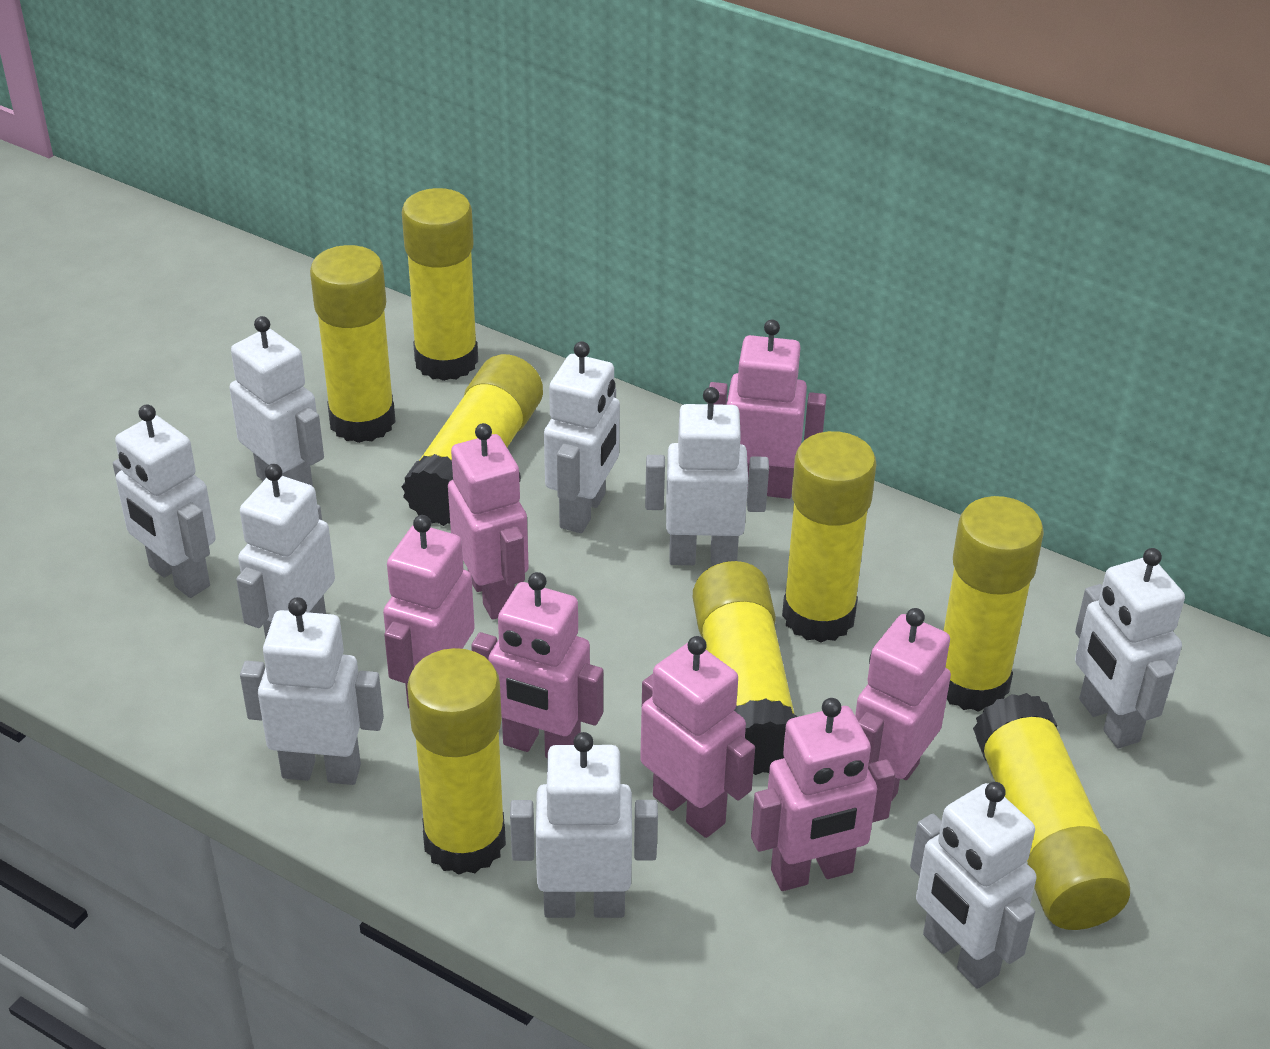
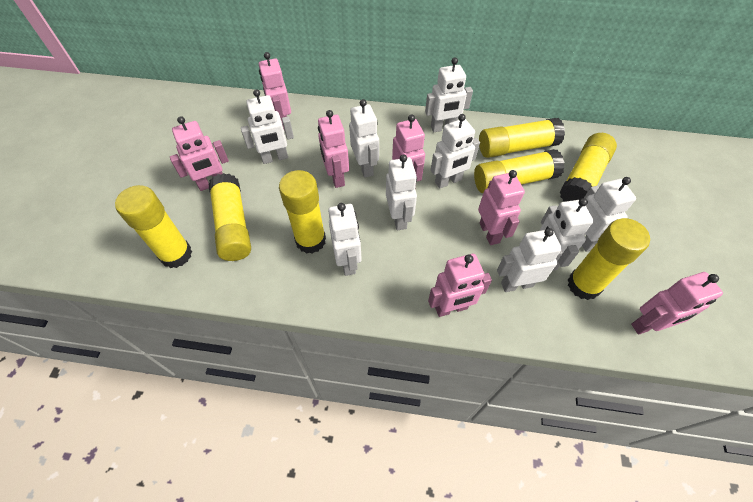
yellow glue stick: 8 -> 7

